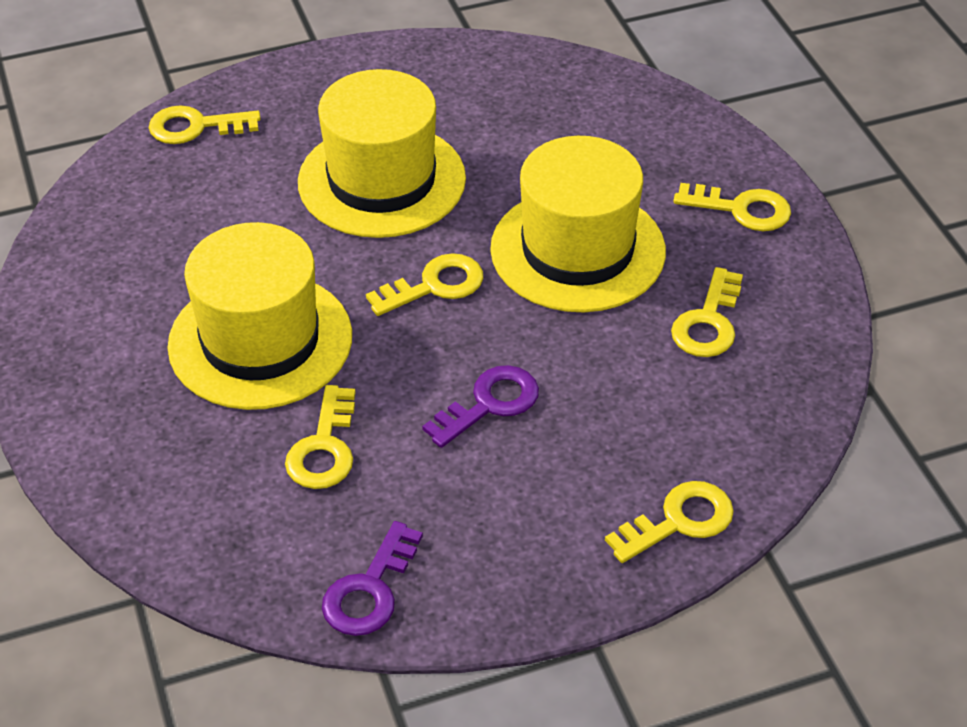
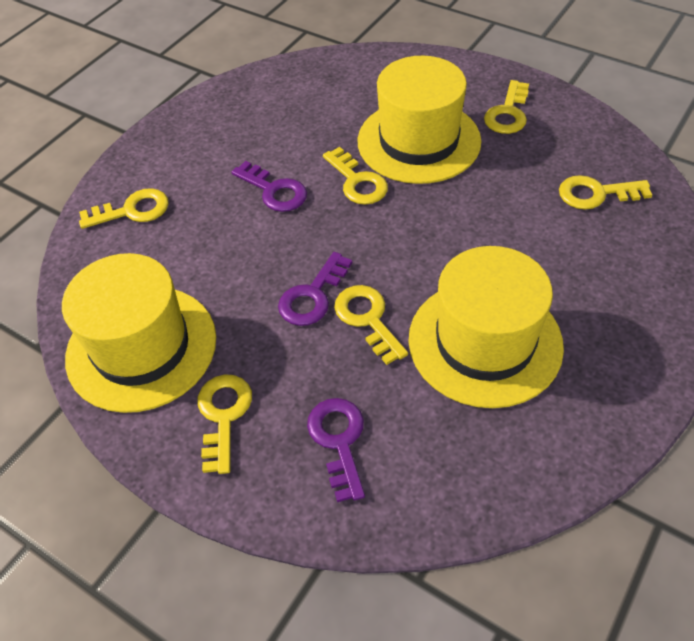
purple key: 2 -> 3

